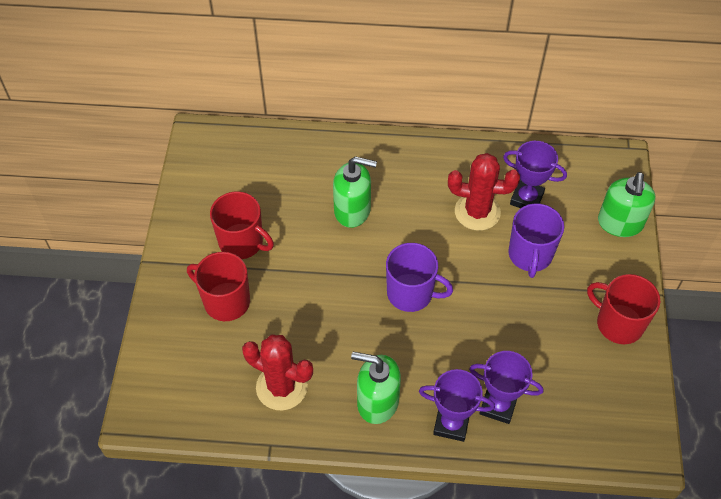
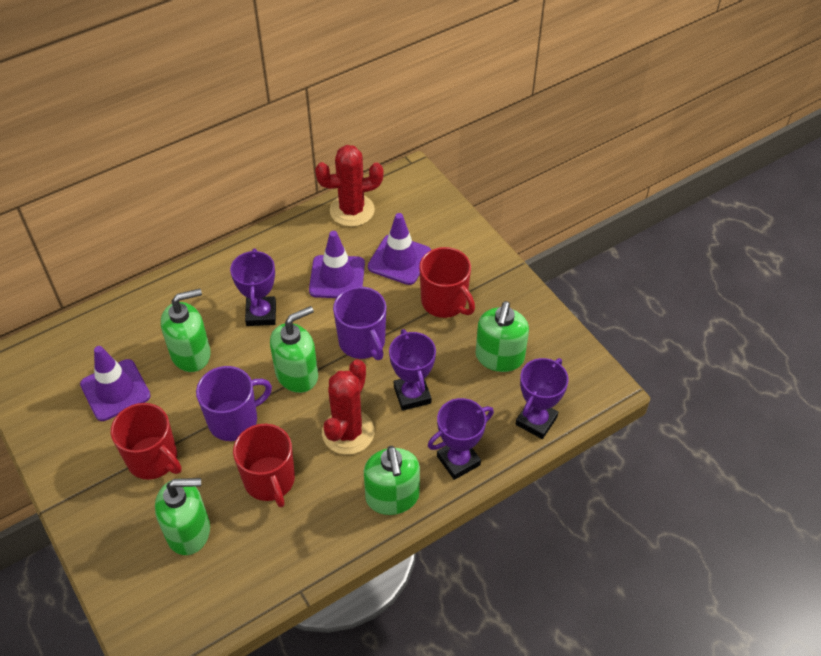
green soap dispenser: 3 -> 5
purple traffic cone: 0 -> 3
purple trophy: 3 -> 4

